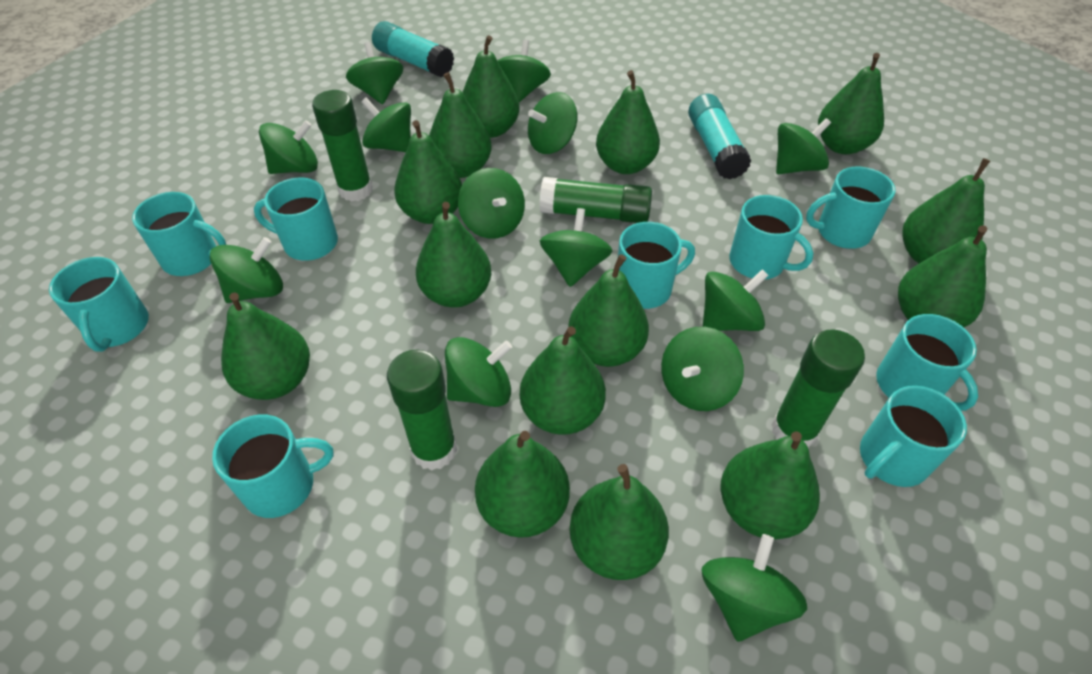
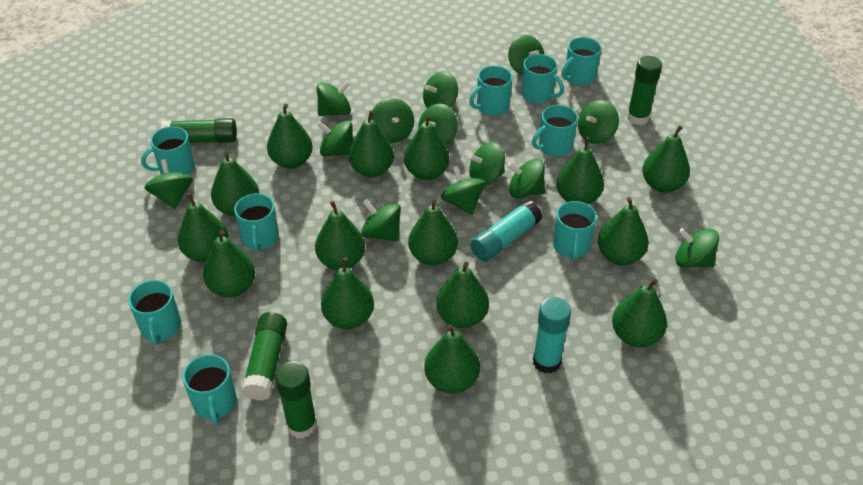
green pear: 14 -> 15

